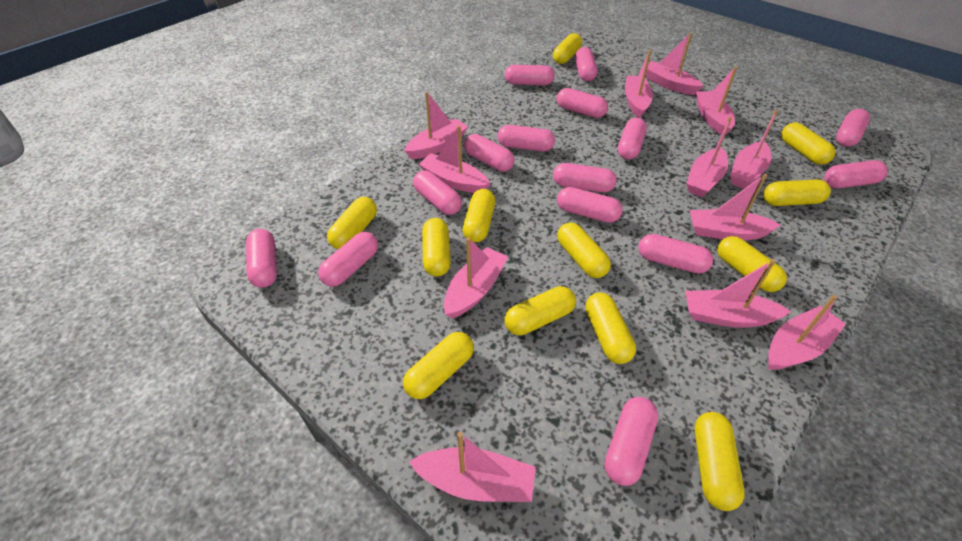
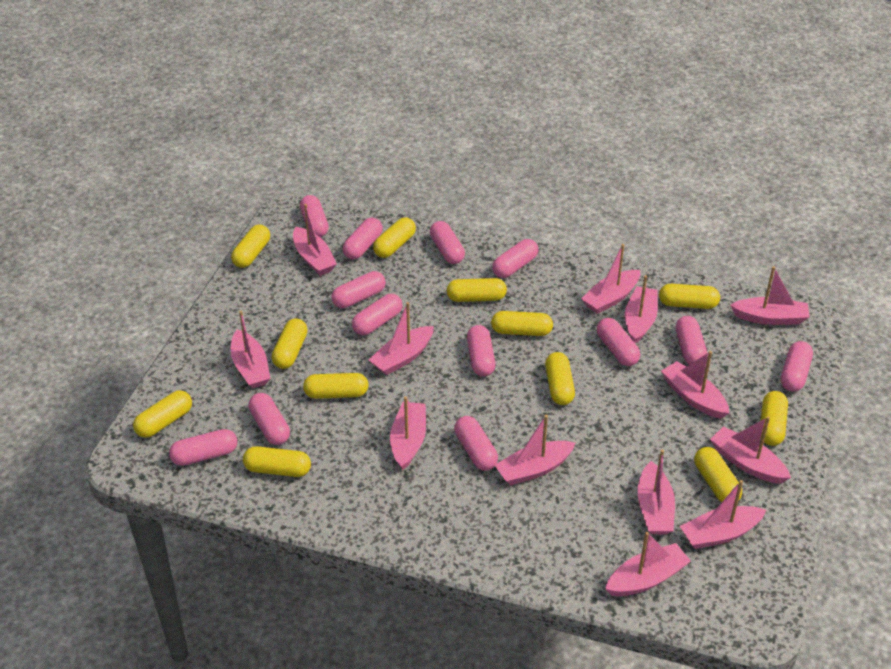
pink boat: 12 -> 13
pink capsule: 15 -> 13

